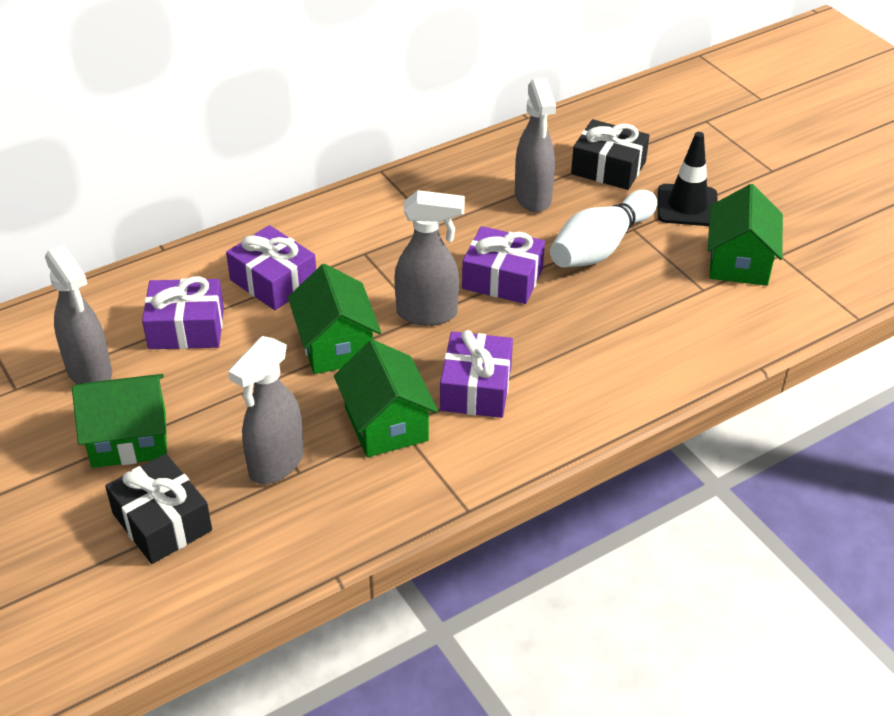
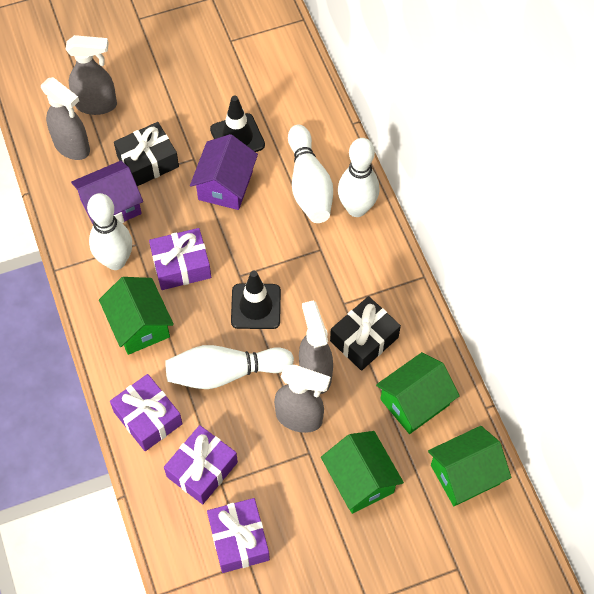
black traffic cone: 1 -> 2
purple house: 0 -> 2
white bowling pin: 1 -> 4

